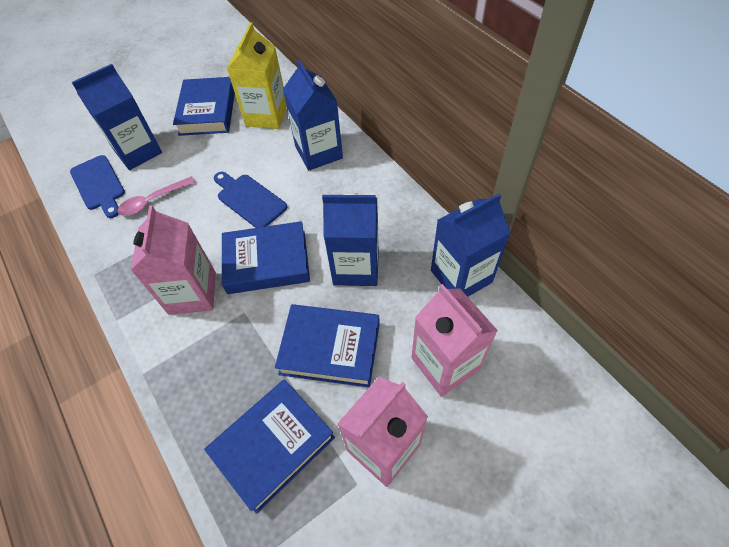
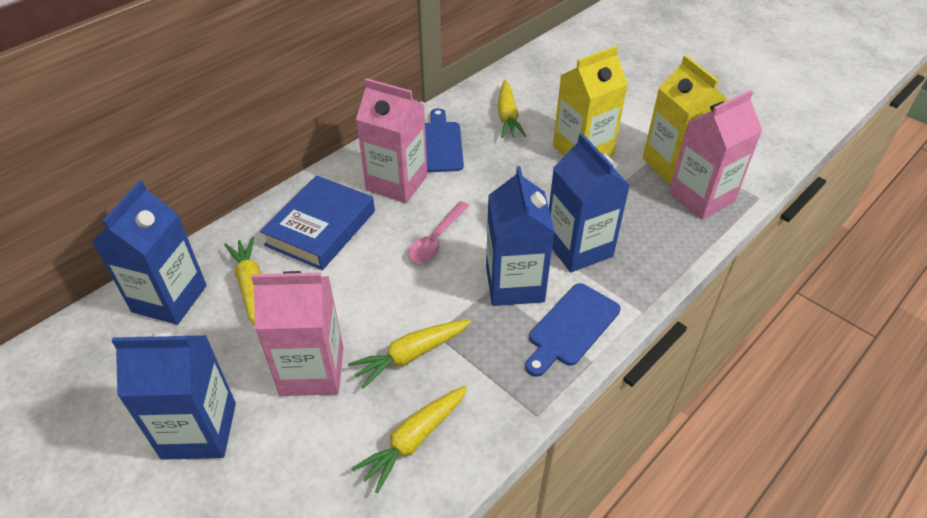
blue book: 4 -> 1
yellow carrot: 0 -> 4
yellow carton: 1 -> 2

